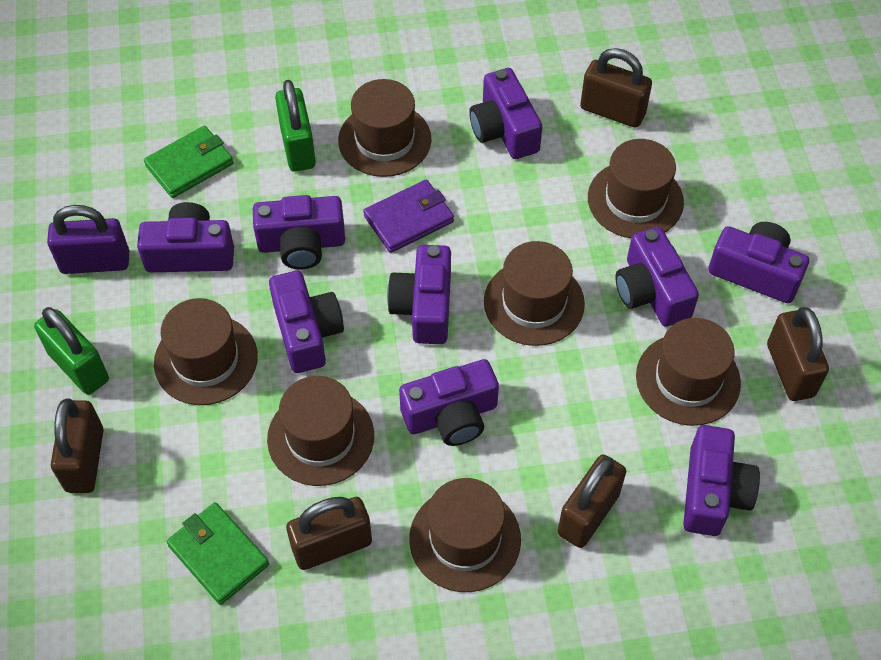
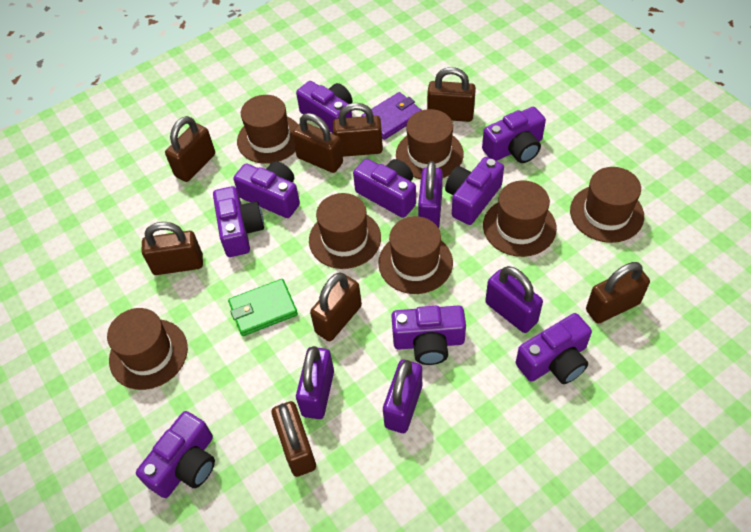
brown padlock: 5 -> 8
green padlock: 2 -> 0
green wallet: 2 -> 1
purple padlock: 1 -> 4

